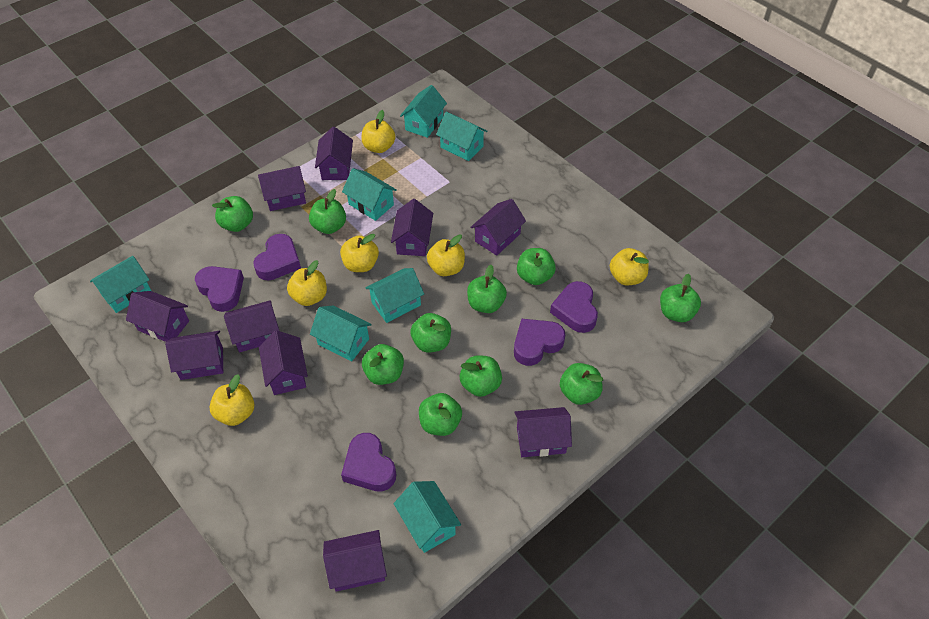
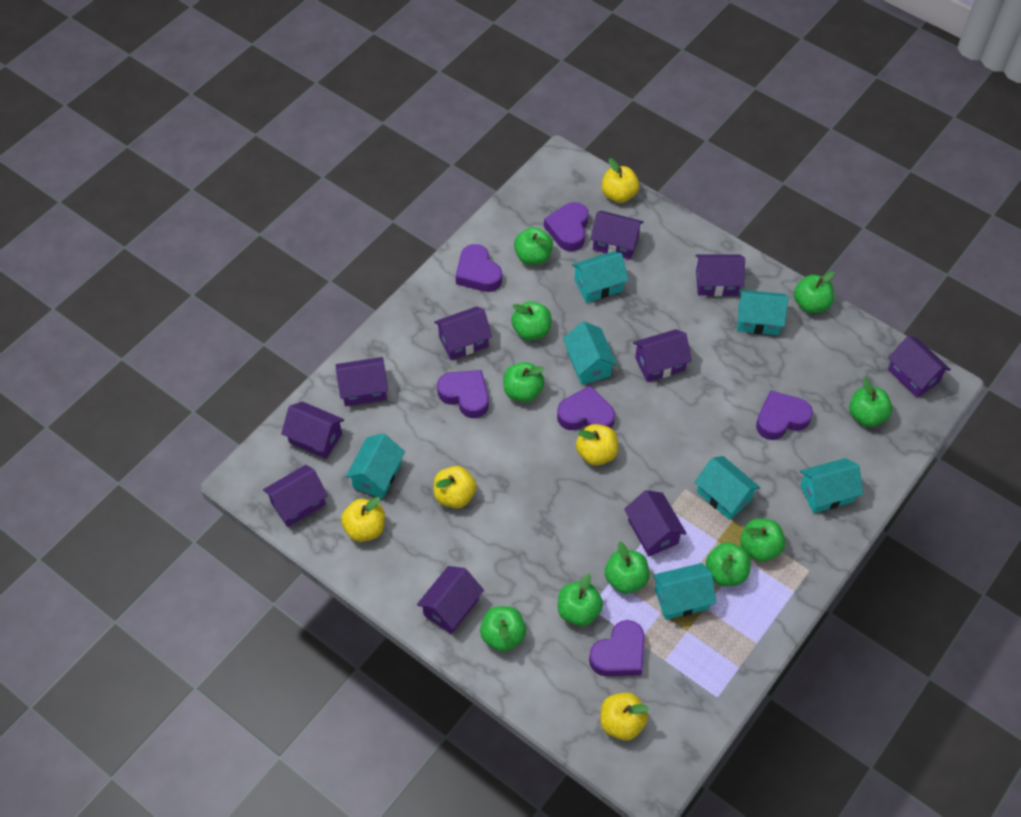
purple heart: 5 -> 6
yellow apple: 6 -> 5

